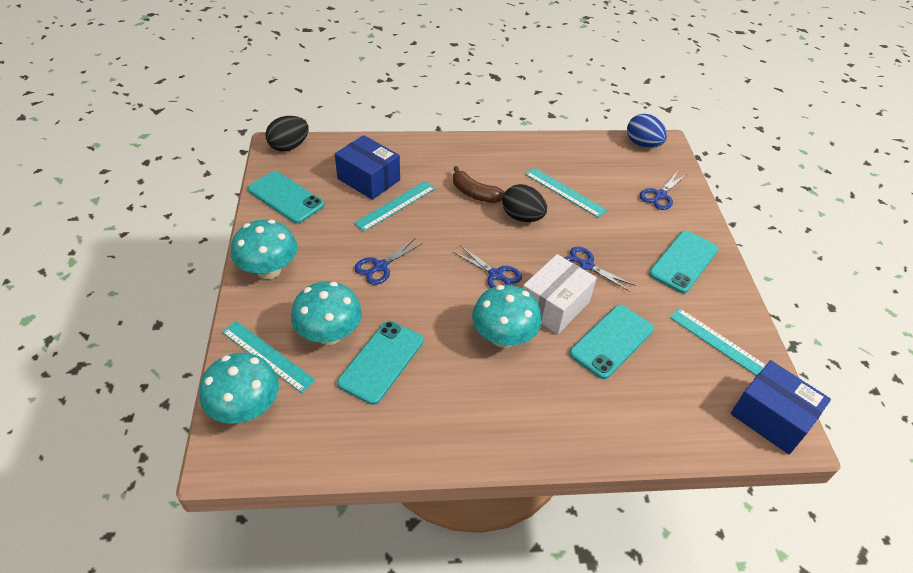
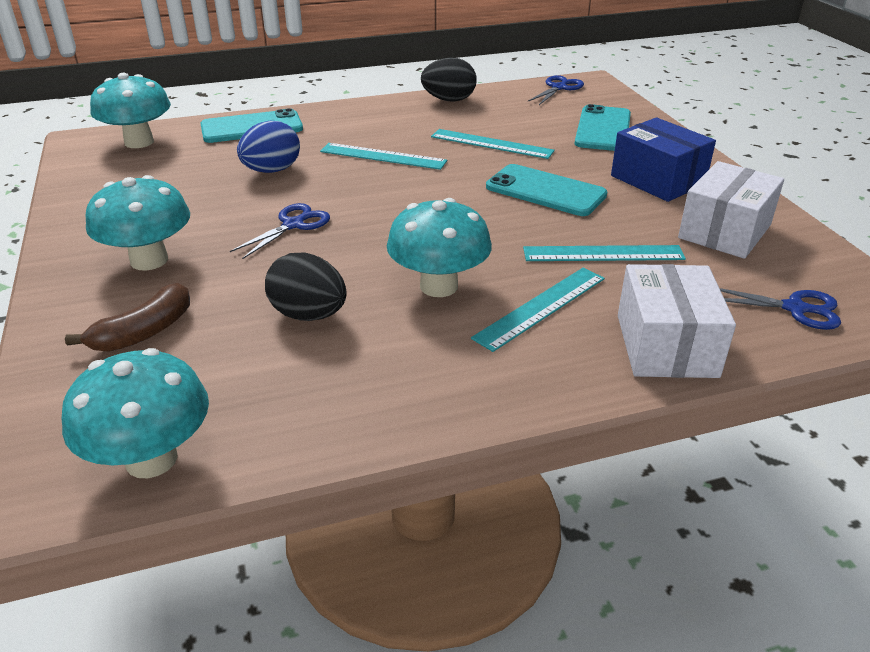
blue box: 2 -> 1
blue scissors: 4 -> 3
turquoise phone: 4 -> 3
white box: 1 -> 2

